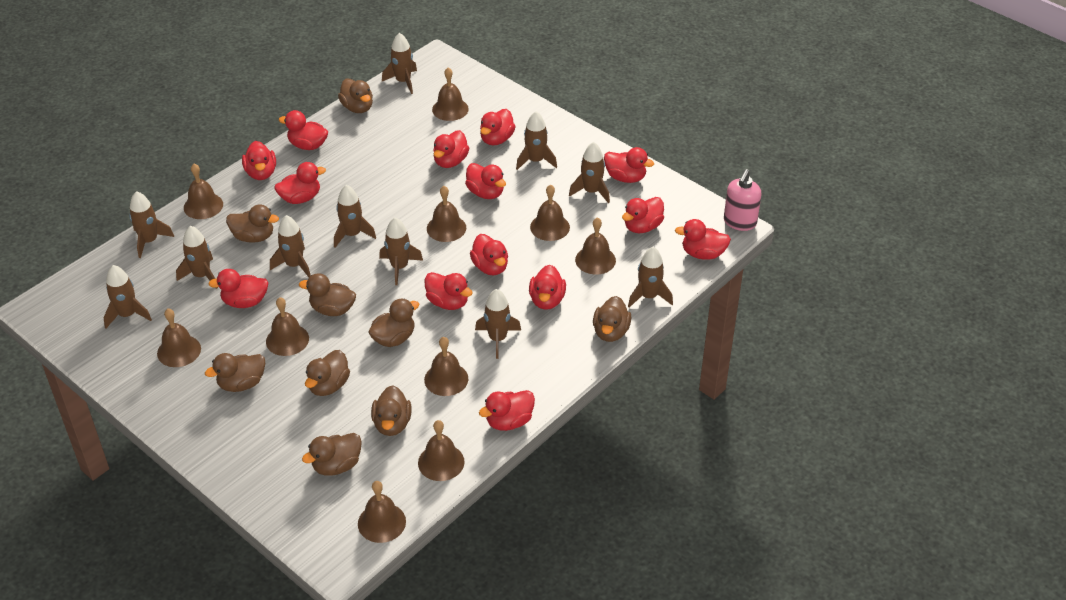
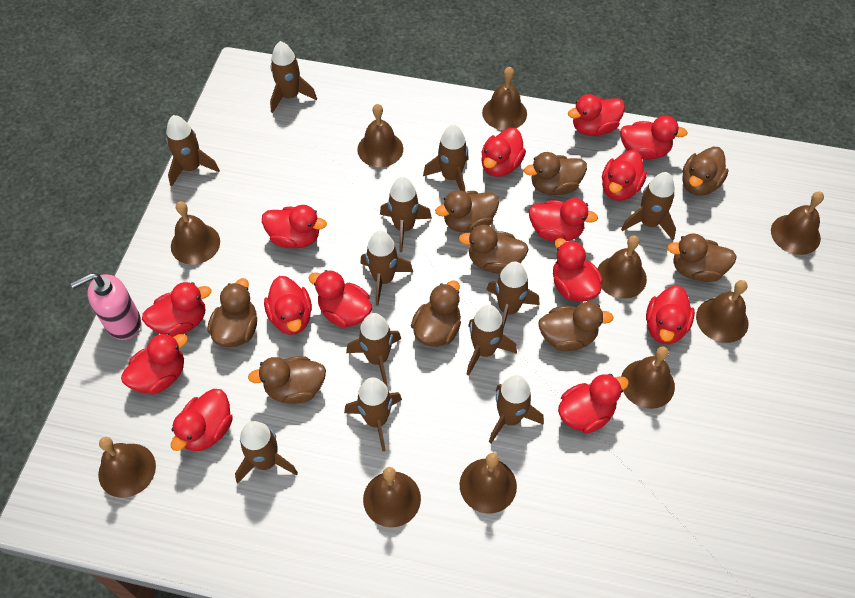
brown rocket: 11 -> 12

